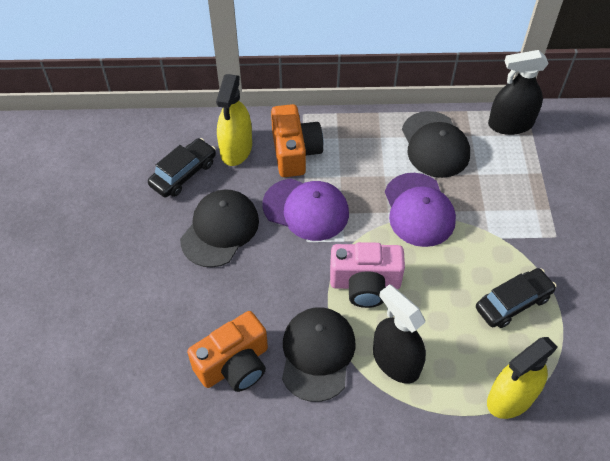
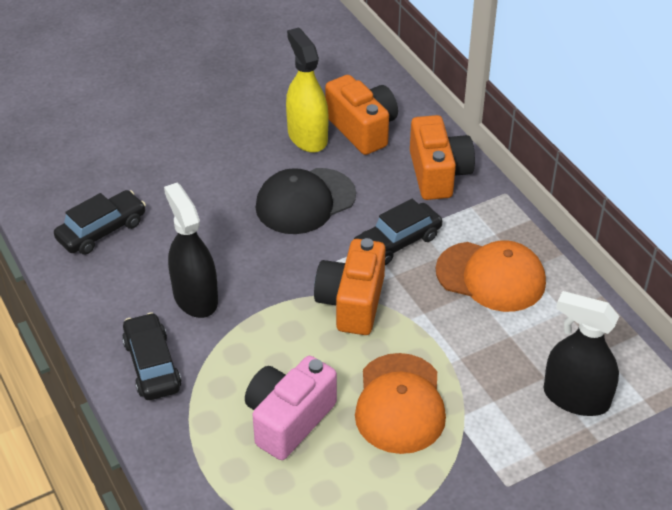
black cap: 3 -> 1
black car: 2 -> 3
orange camera: 2 -> 3
orange cap: 0 -> 2
purple cap: 2 -> 0
yellow spray bottle: 2 -> 1

